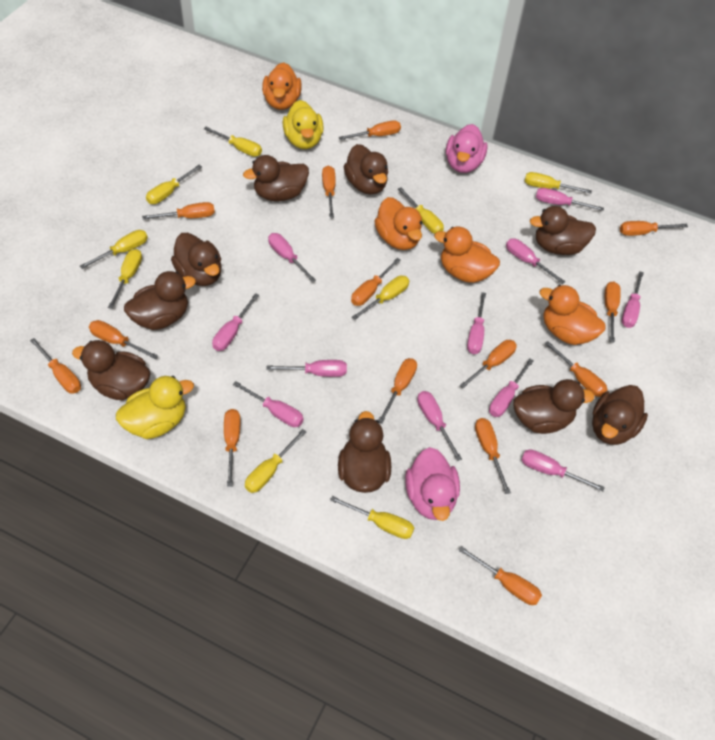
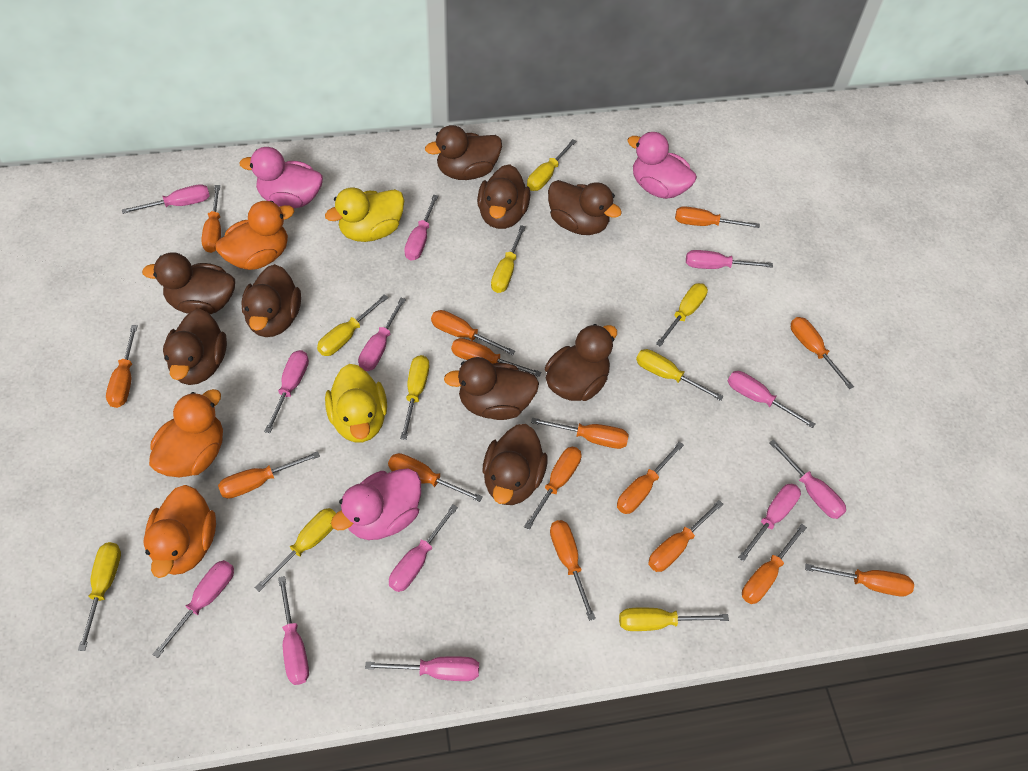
orange duck: 4 -> 3
orange screwdriver: 14 -> 15
pink duck: 2 -> 3
pink screwdriver: 11 -> 12

